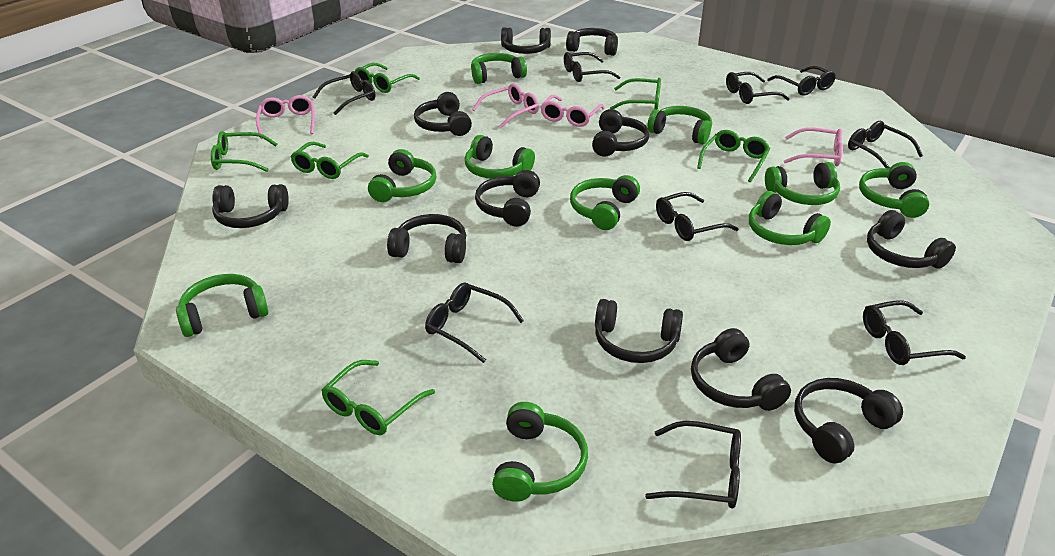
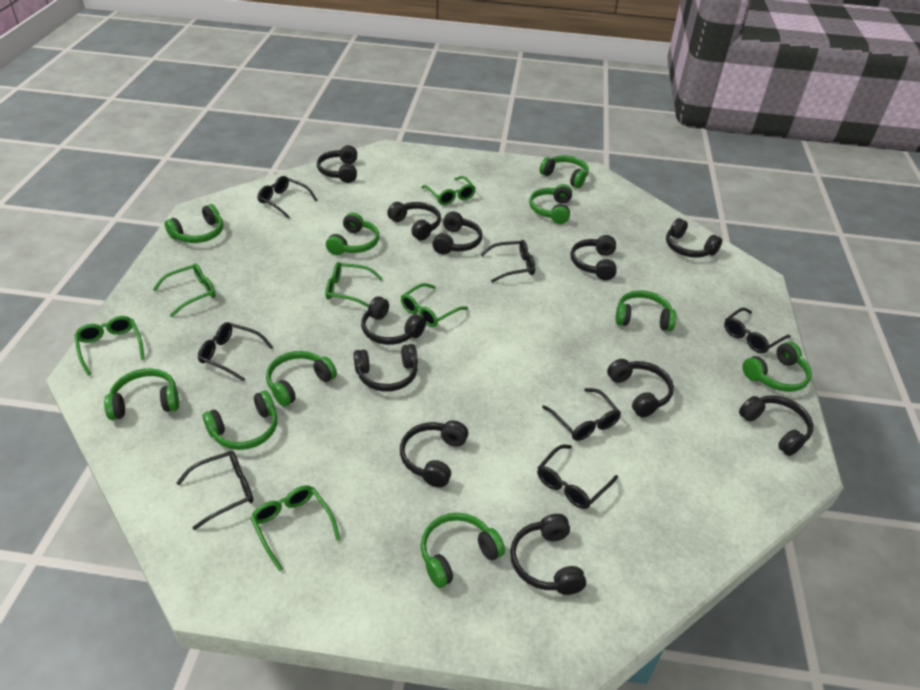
black glasses: 9 -> 7
pink glasses: 4 -> 0

